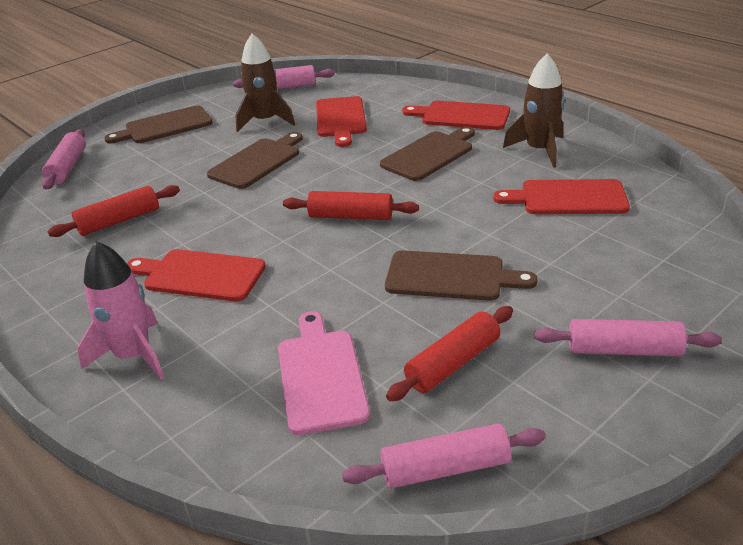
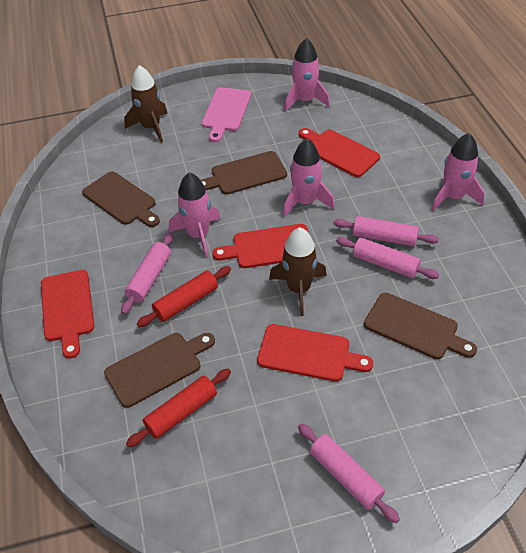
pink rocket: 1 -> 4
red rolling pin: 3 -> 2

